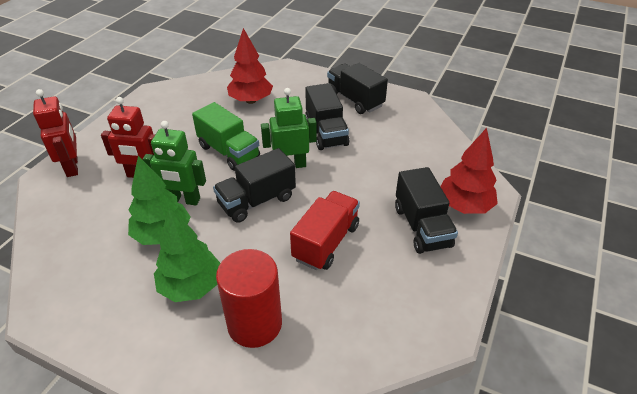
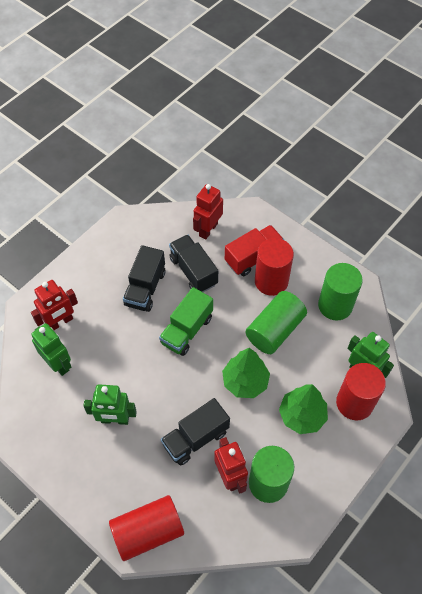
black truck: 4 -> 3
green cylinder: 0 -> 3
green robot: 2 -> 3
red cylinder: 1 -> 3
red robot: 2 -> 3
red tree: 2 -> 0

